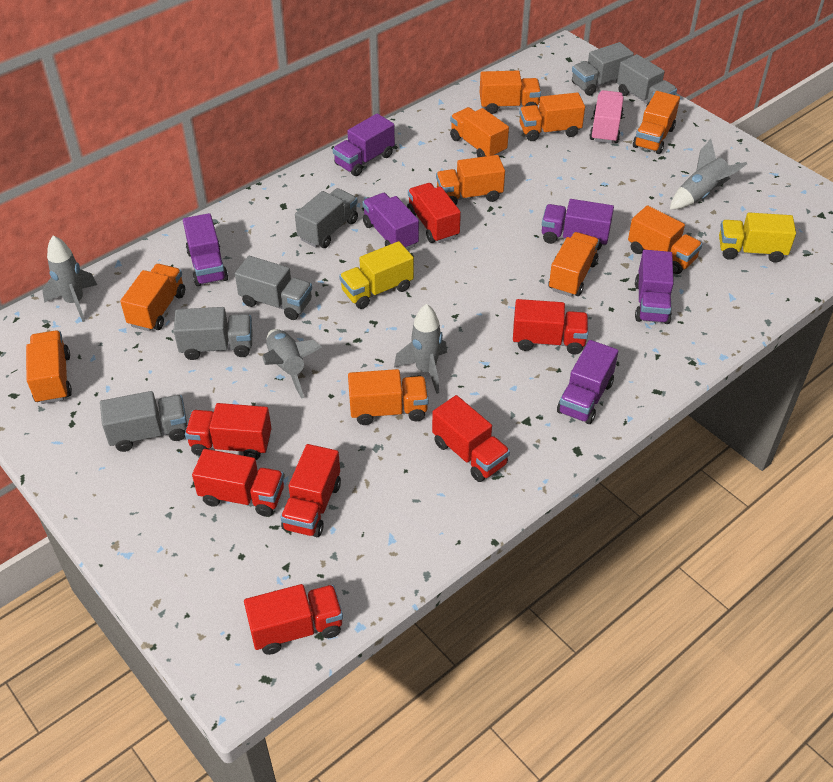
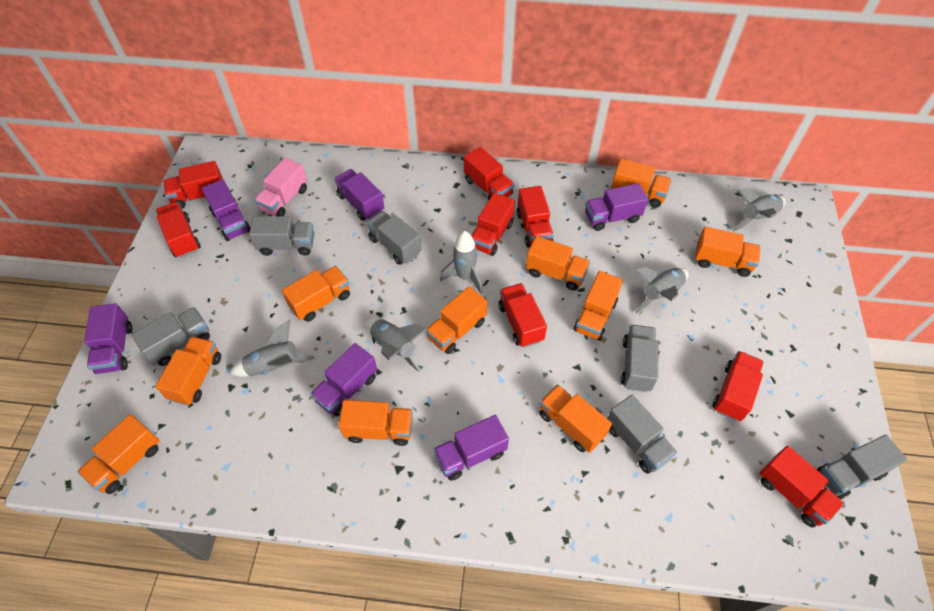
grey rocket: 4 -> 5
red truck: 7 -> 8
yellow truck: 2 -> 0

